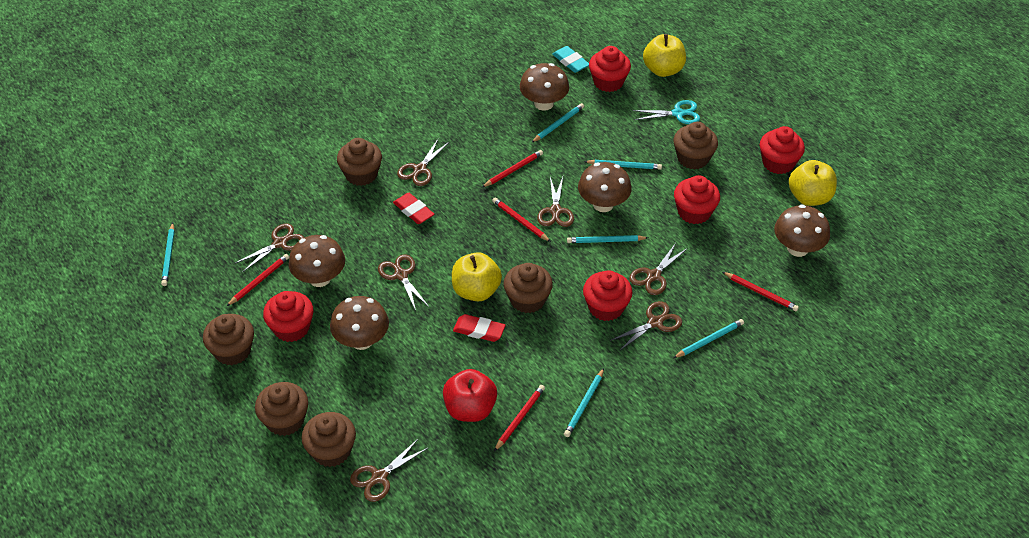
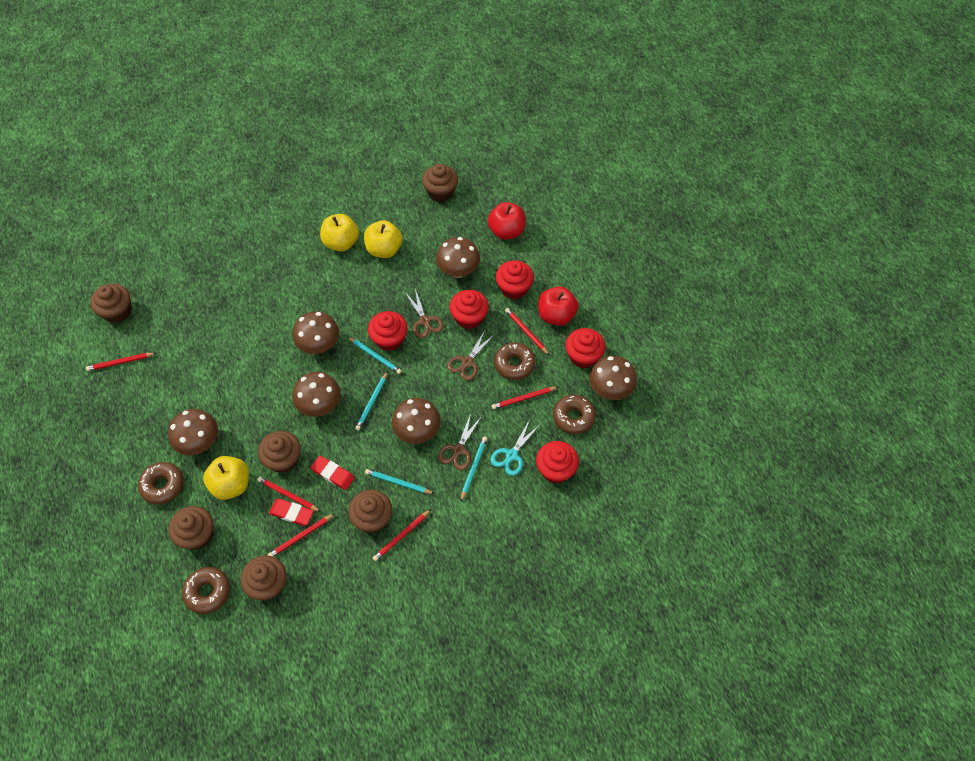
brown donut: 0 -> 4
brown mushroom: 5 -> 6
brown scissors: 7 -> 3
red apple: 1 -> 2
red pencil: 5 -> 6
turquoise eraser: 1 -> 0
turquoise pencil: 6 -> 4

